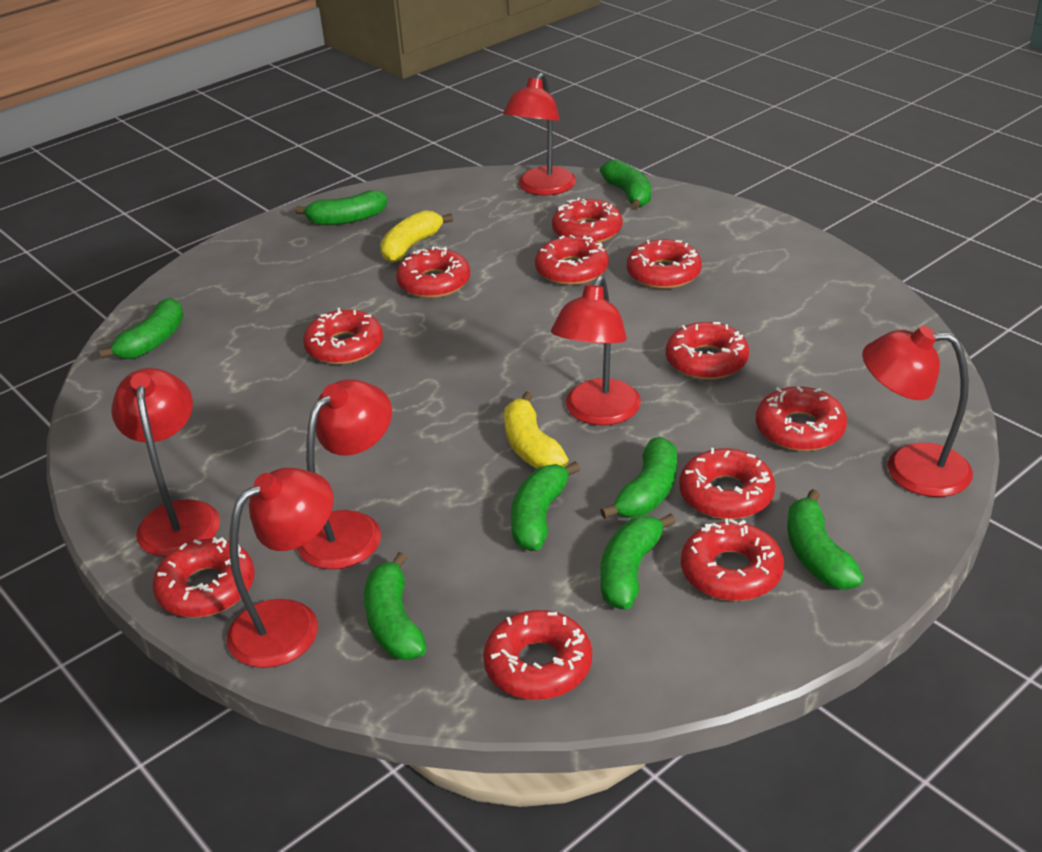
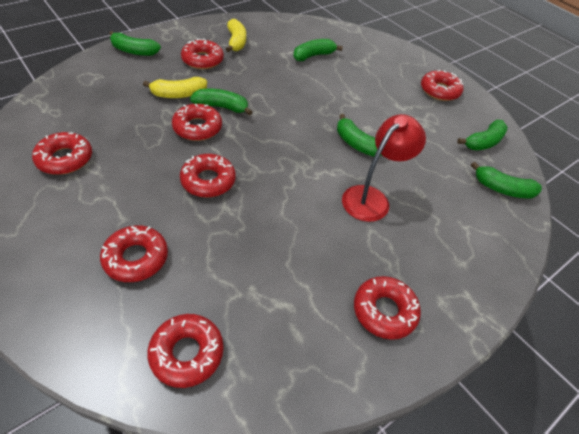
green banana: 8 -> 6
red donut: 11 -> 8
red lamp: 6 -> 1

